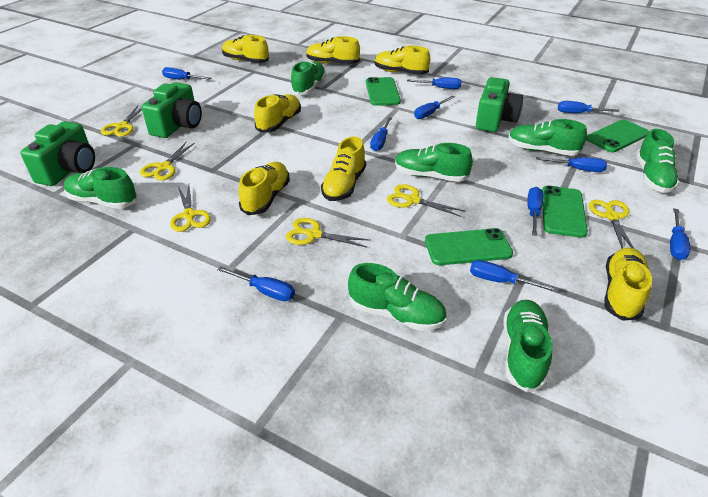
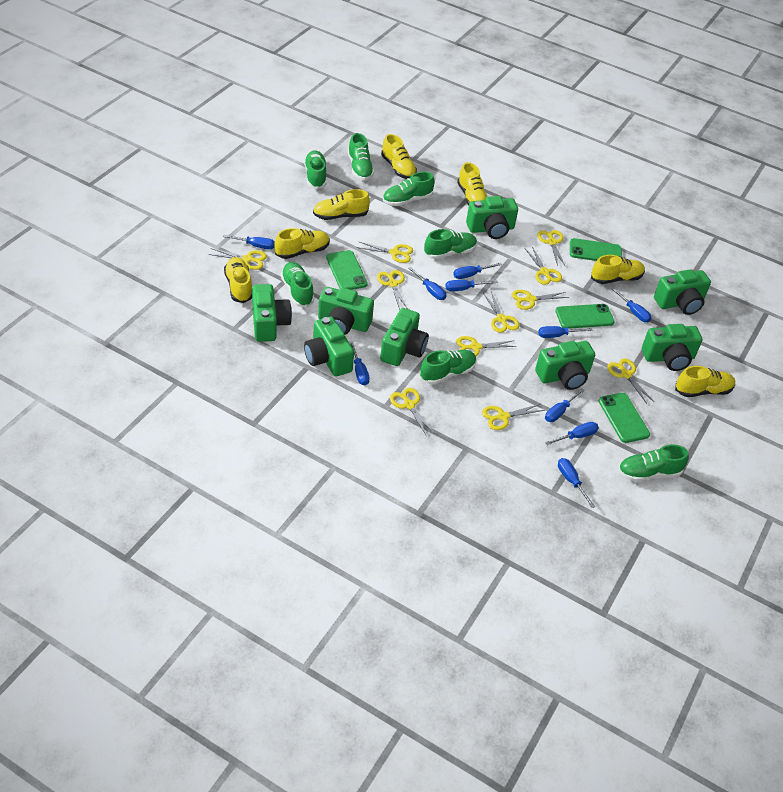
green camera: 3 -> 8
yellow scissors: 6 -> 11

